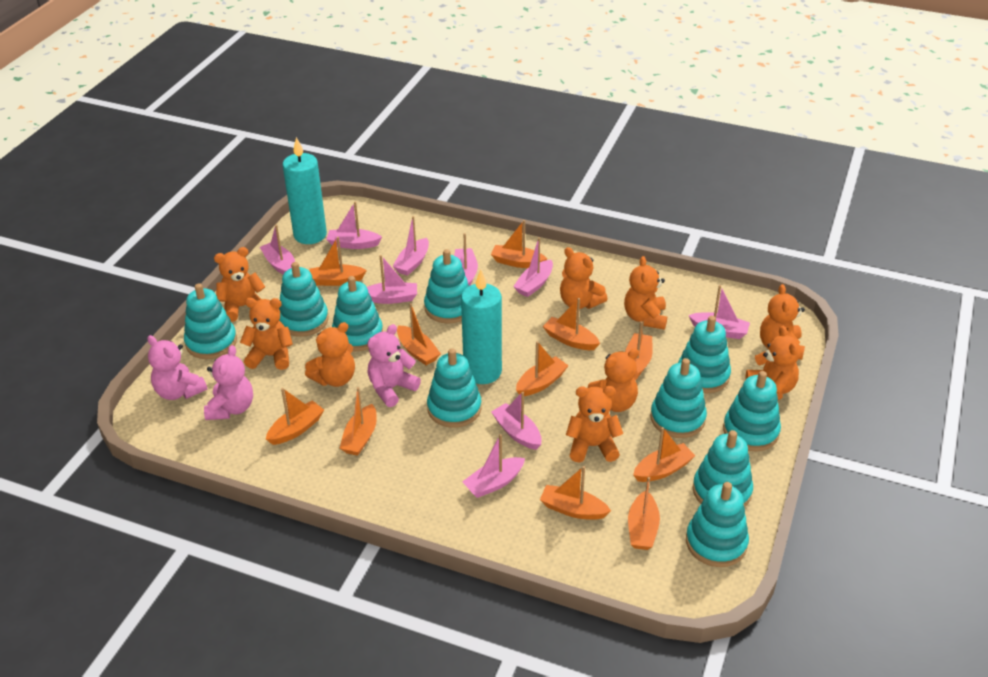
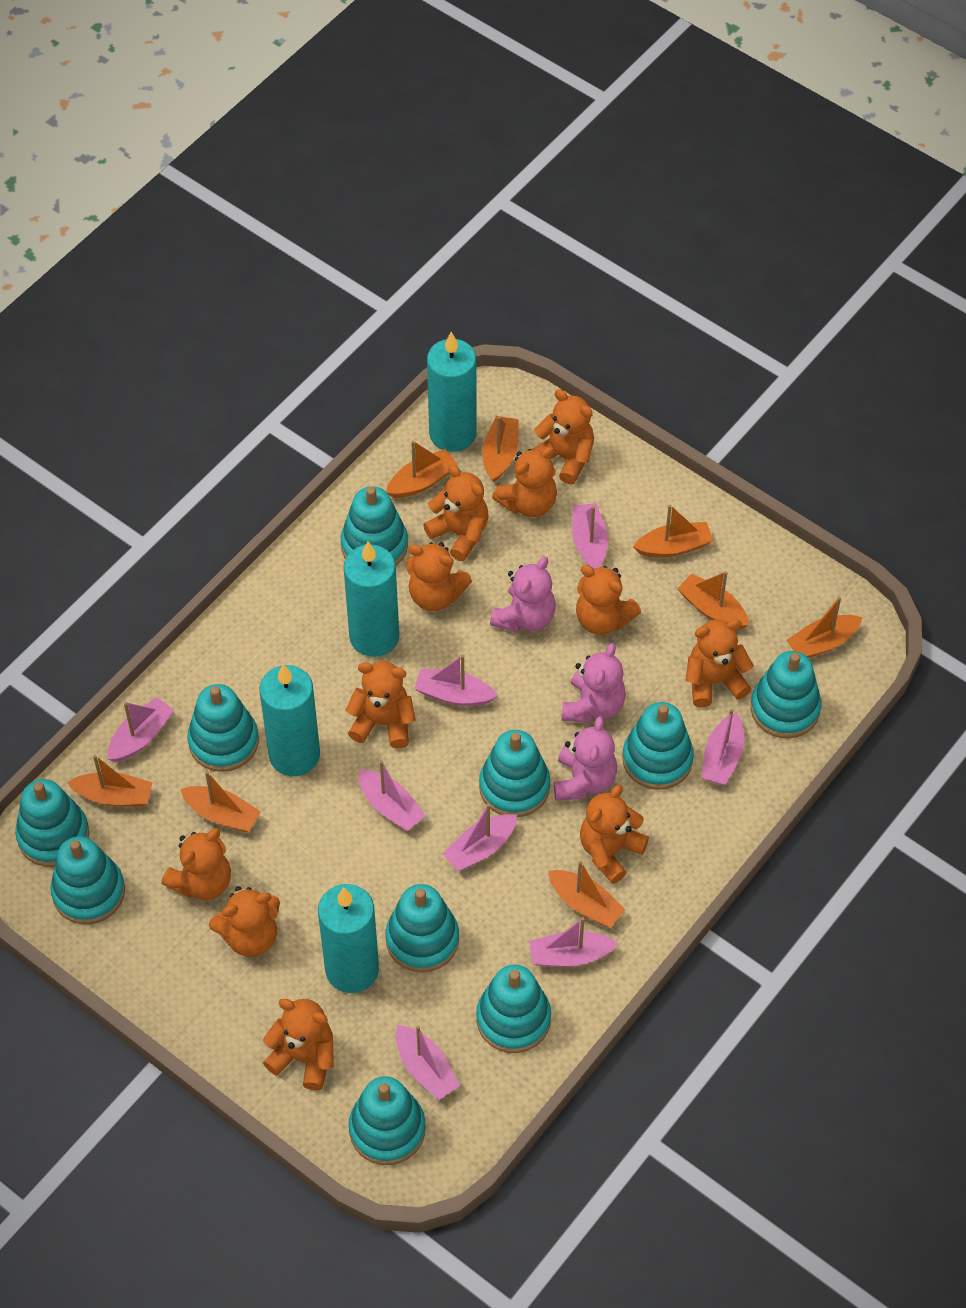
orange boat: 11 -> 8
orange teddy bear: 9 -> 11
pink boat: 9 -> 8
turquoise candle: 2 -> 4

